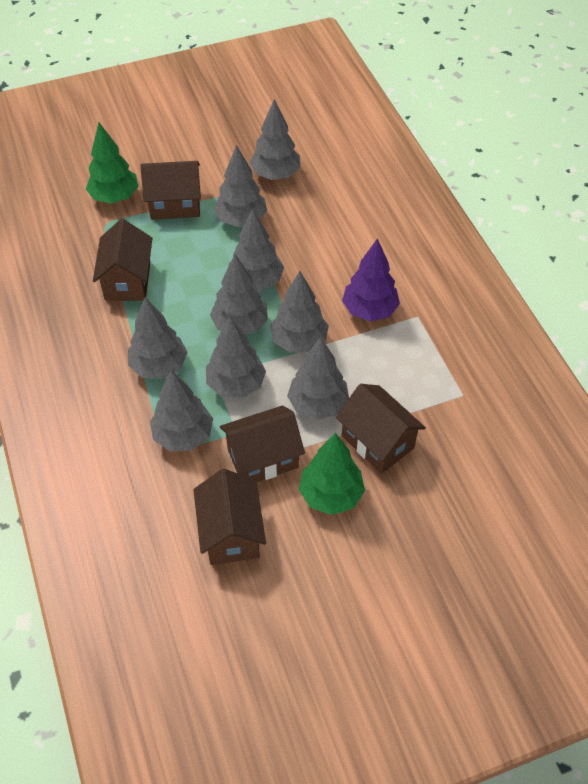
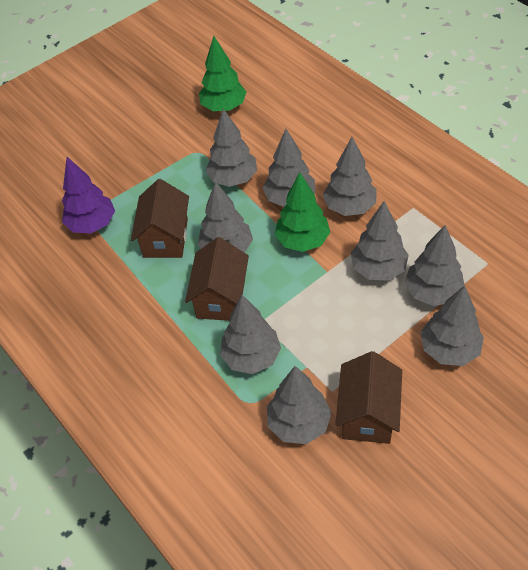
brown house: 5 -> 3

